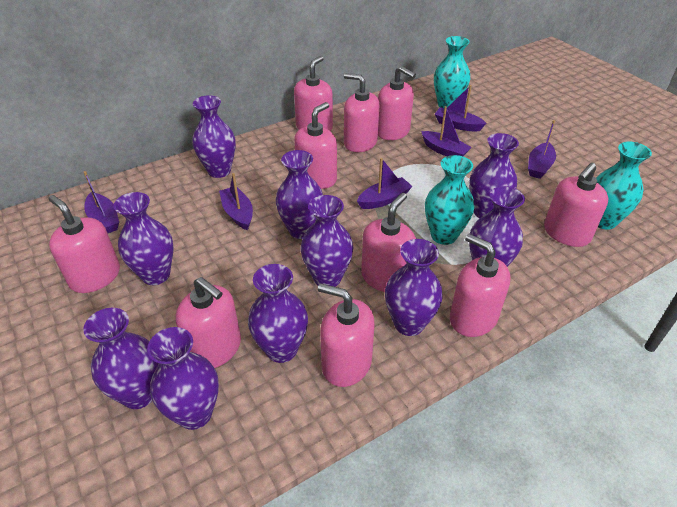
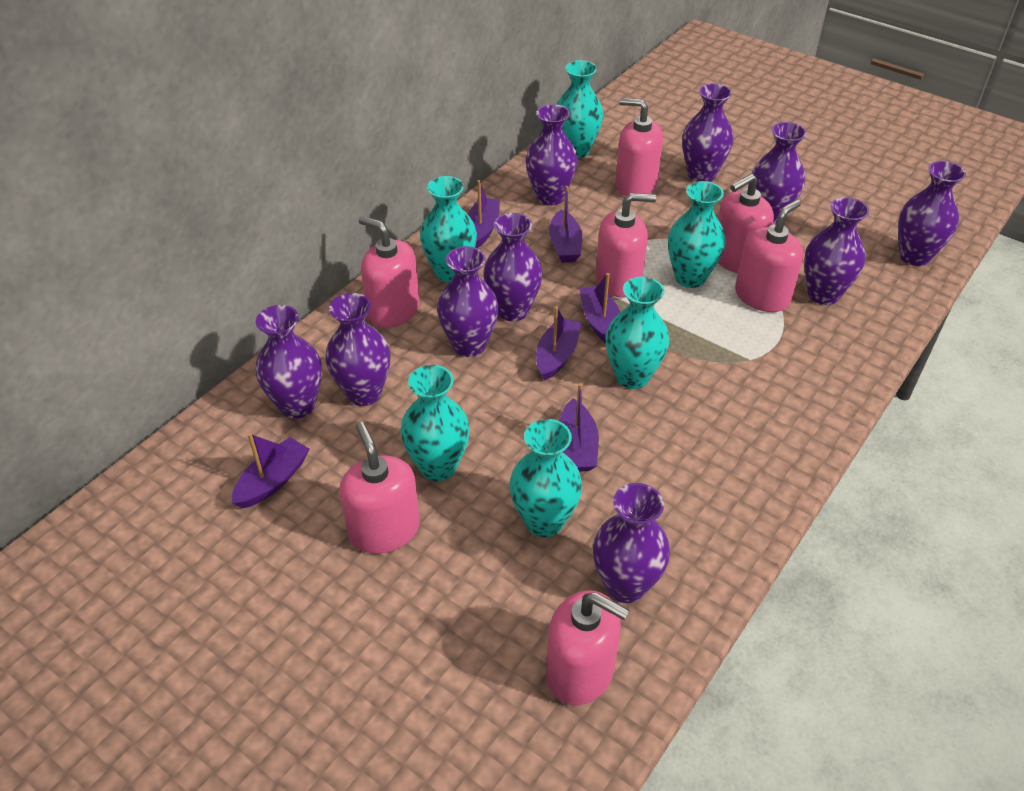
pink soap dispenser: 10 -> 7
turquoise vase: 3 -> 6

